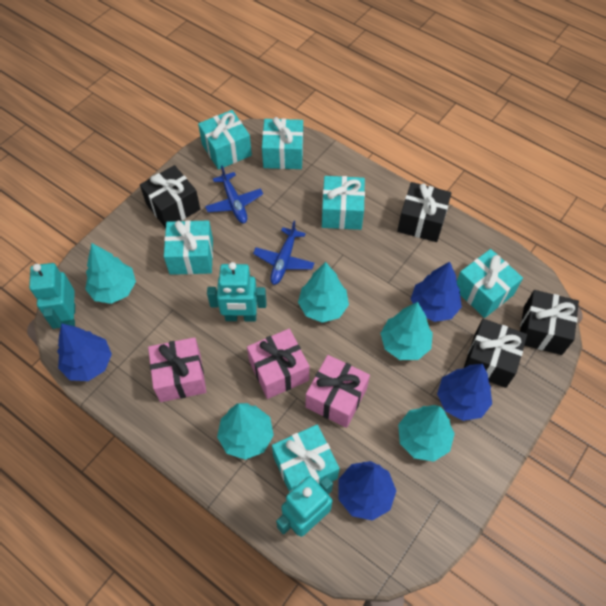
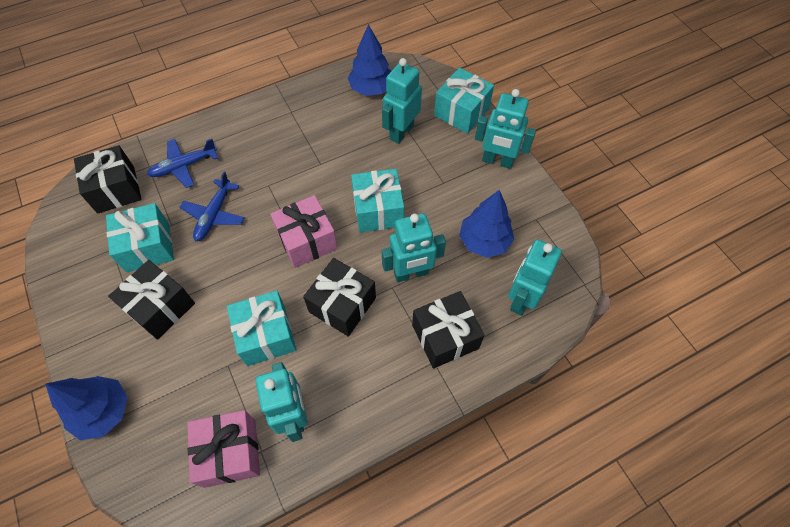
blue tree: 4 -> 3
pink gift: 3 -> 2
turquoise gift: 6 -> 4
turquoise robot: 3 -> 5
turquoise tree: 5 -> 0

